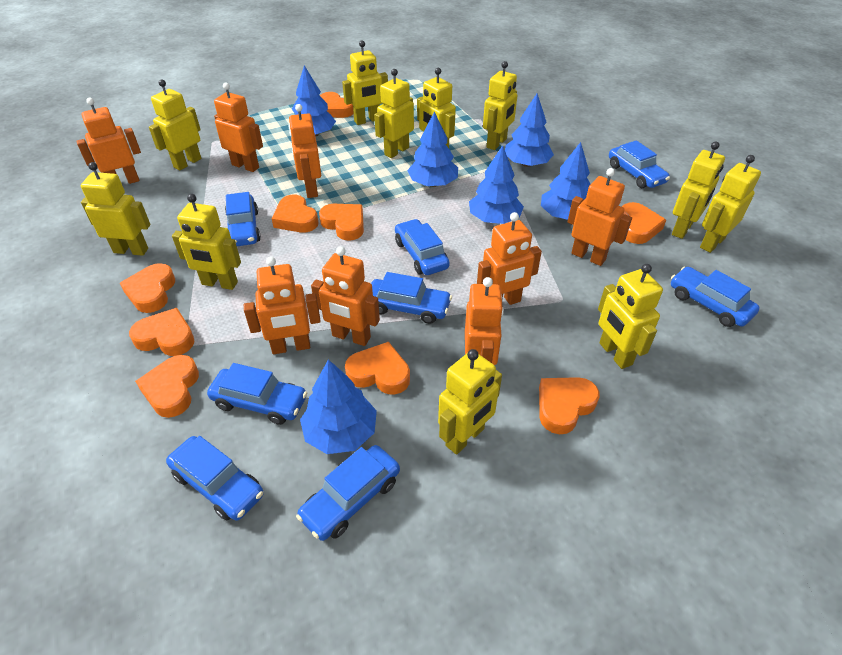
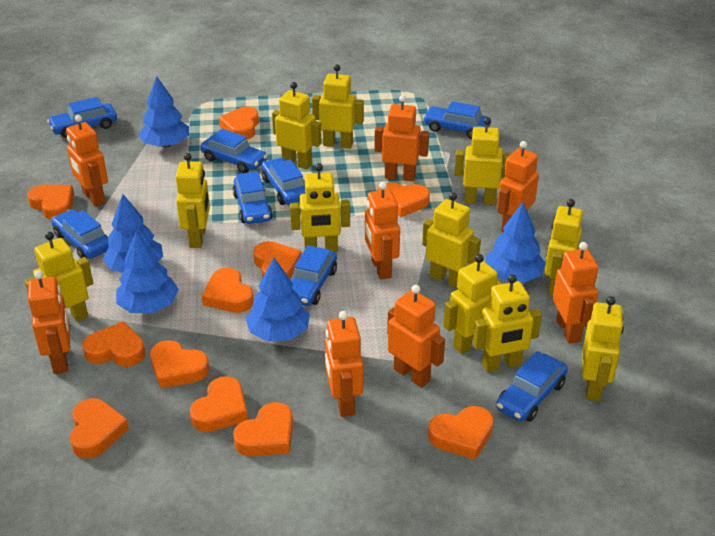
blue tree: 6 -> 5
orange heart: 9 -> 11

